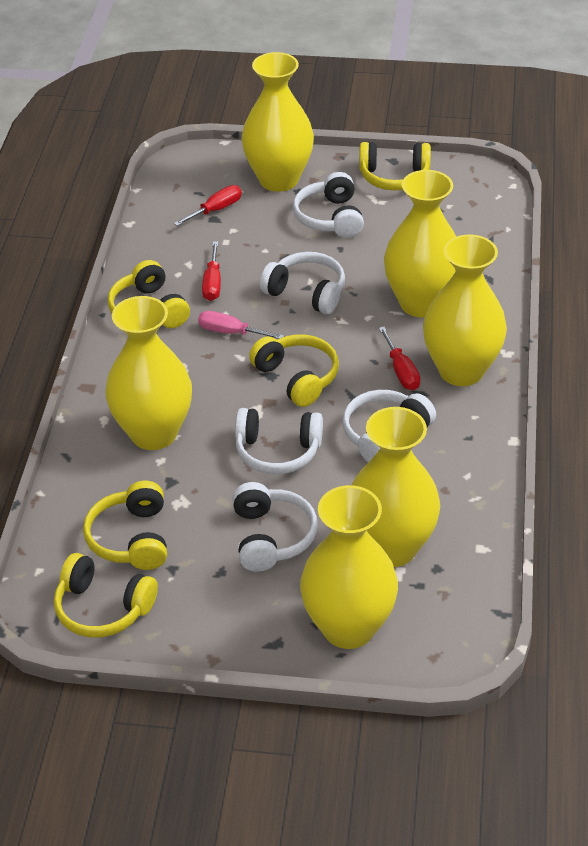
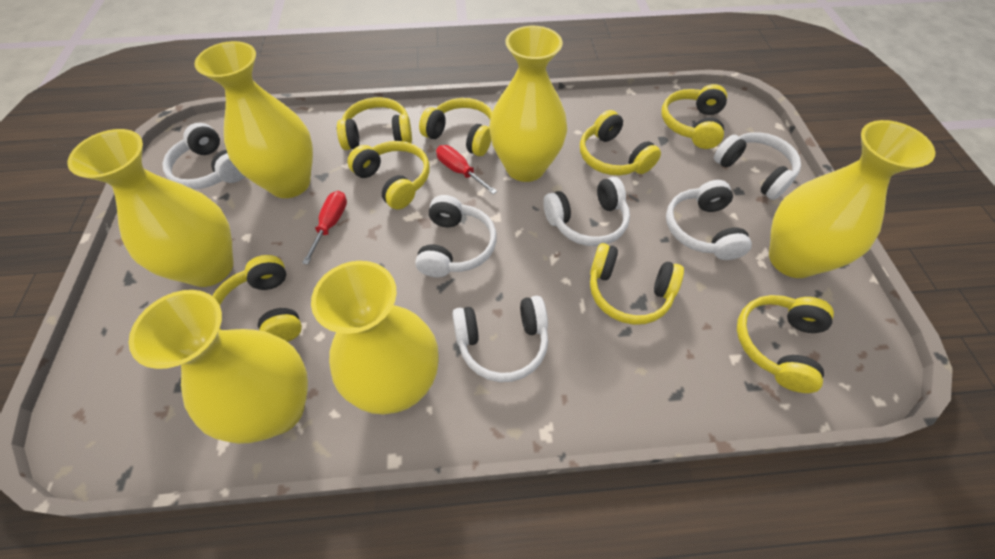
pink screwdriver: 1 -> 0
red screwdriver: 3 -> 2
white headphones: 5 -> 6
yellow headphones: 5 -> 8

